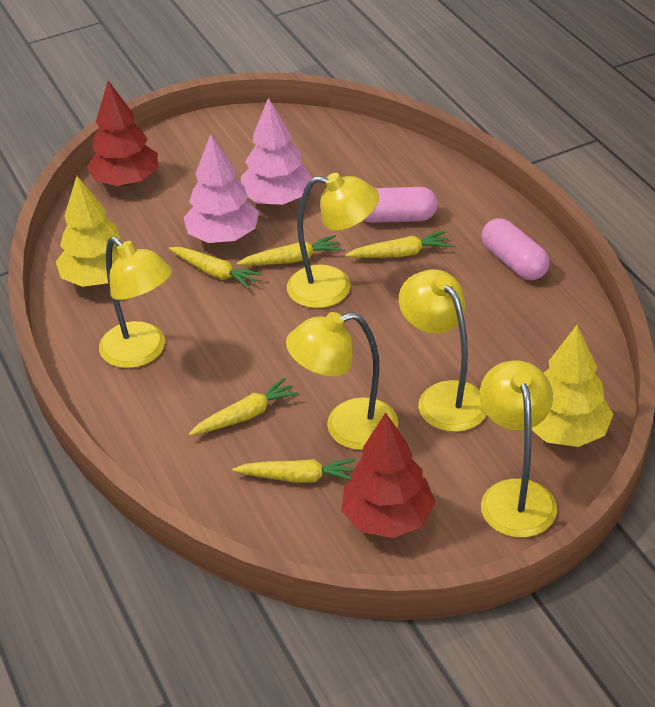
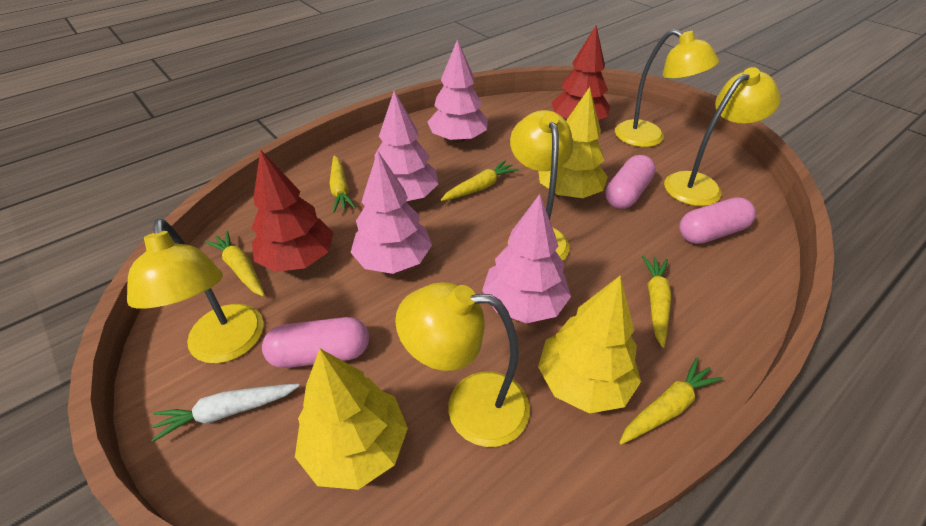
pink capsule: 2 -> 3
pink tree: 2 -> 4
white carrot: 0 -> 1
yellow tree: 2 -> 3

